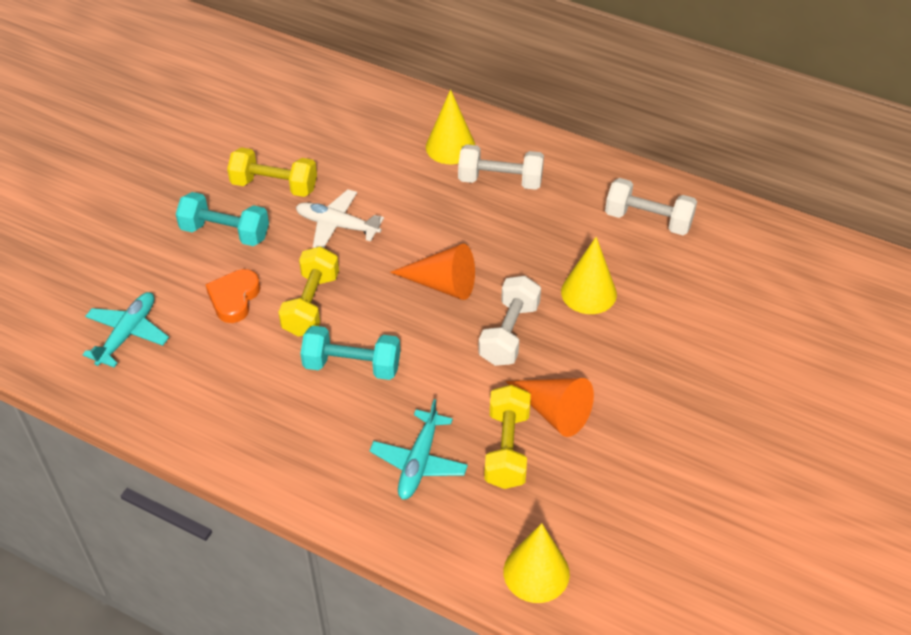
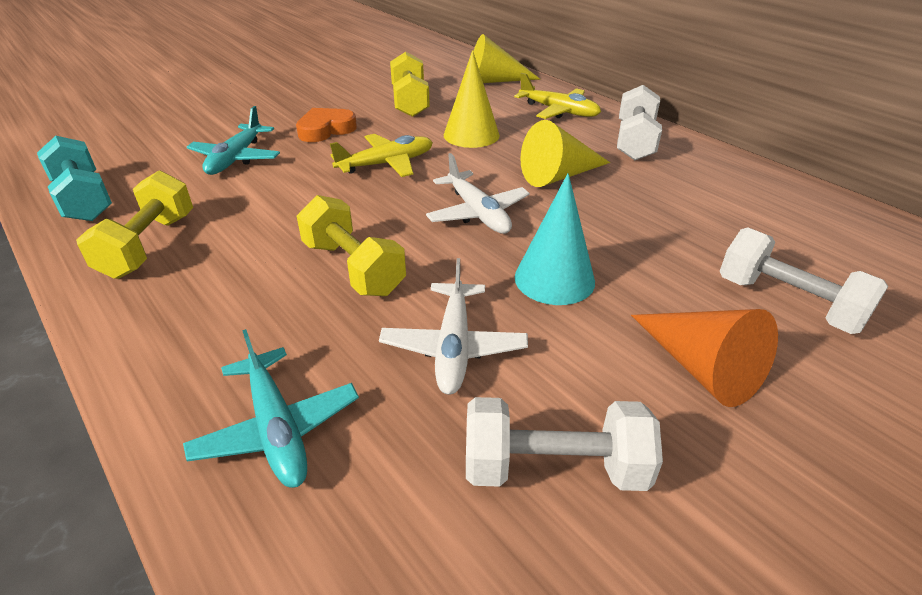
orange cone: 2 -> 1
turquoise cone: 0 -> 1
turquoise dumbbell: 2 -> 1
white plane: 1 -> 2
yellow plane: 0 -> 2

